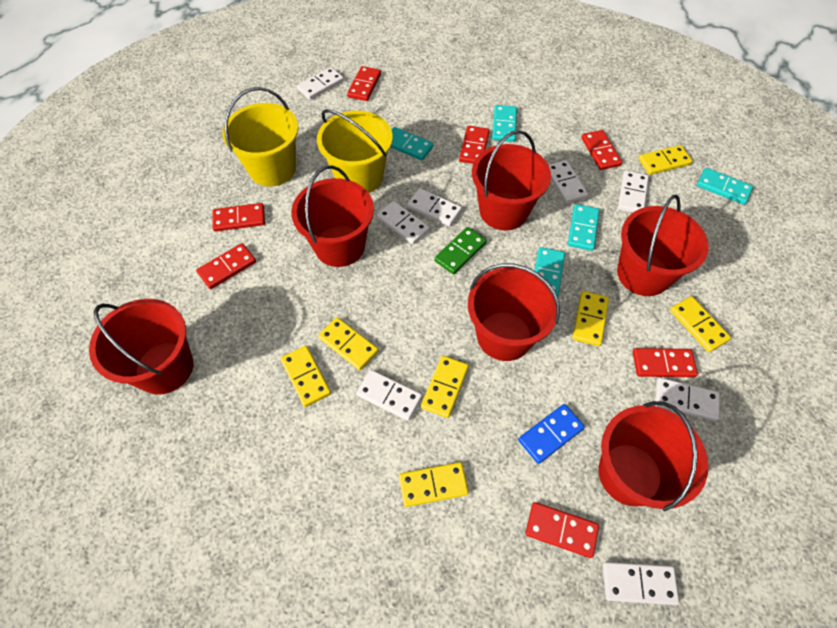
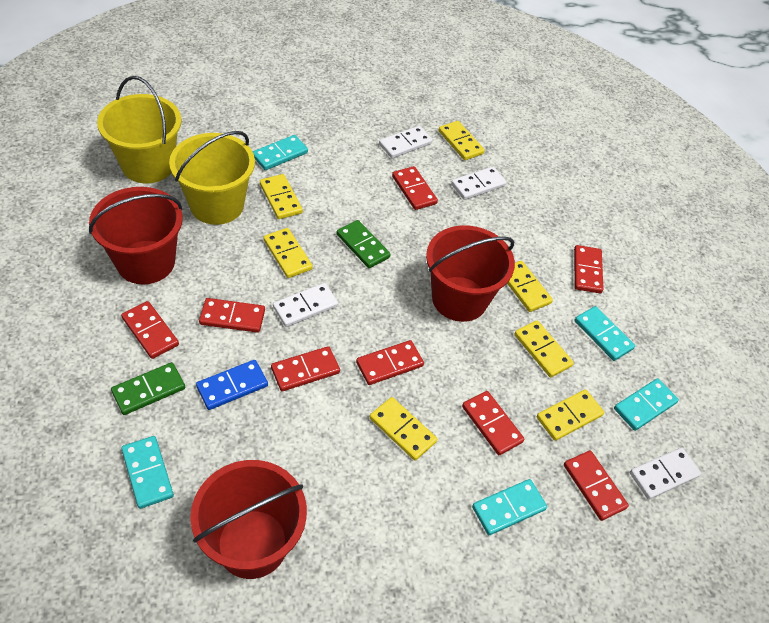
green domino: 1 -> 2
red bucket: 6 -> 3
red domino: 7 -> 8
white domino: 8 -> 4

